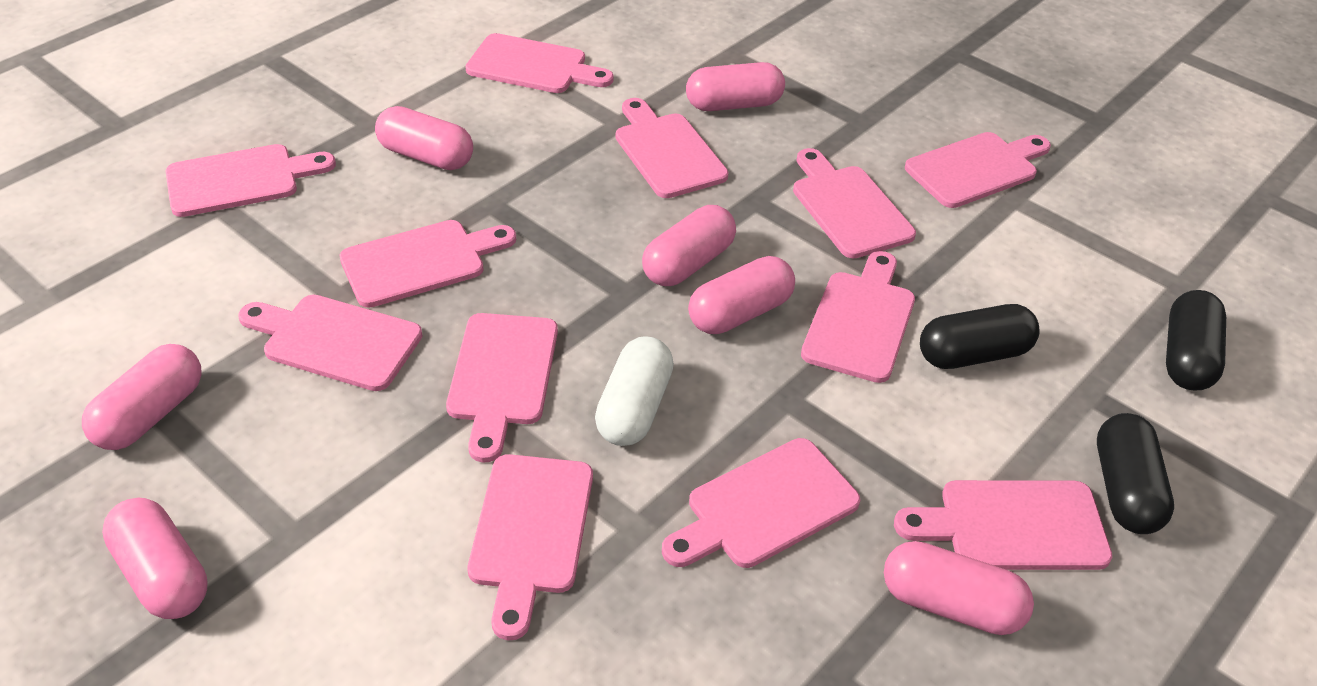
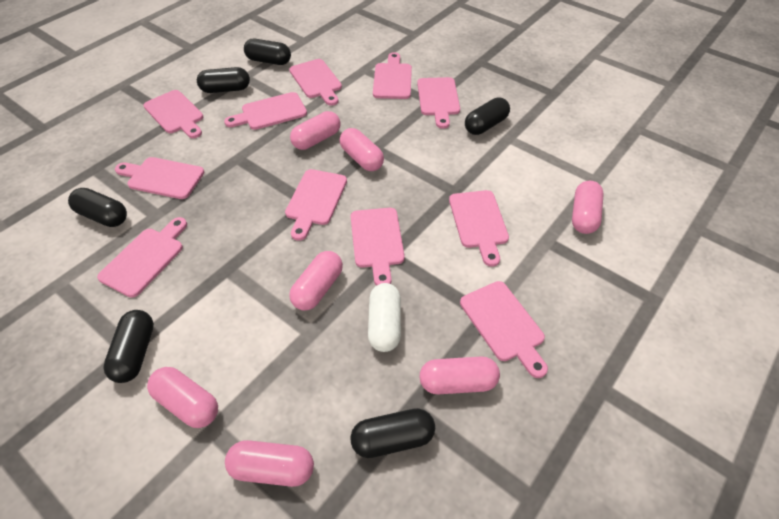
black capsule: 3 -> 6
pink cutting board: 12 -> 11

